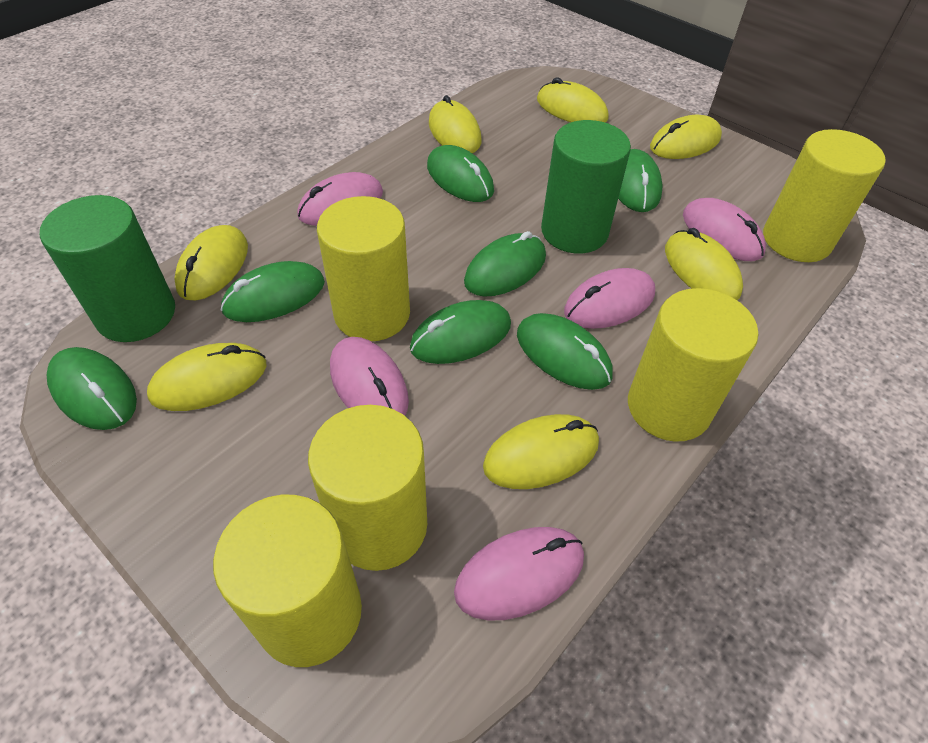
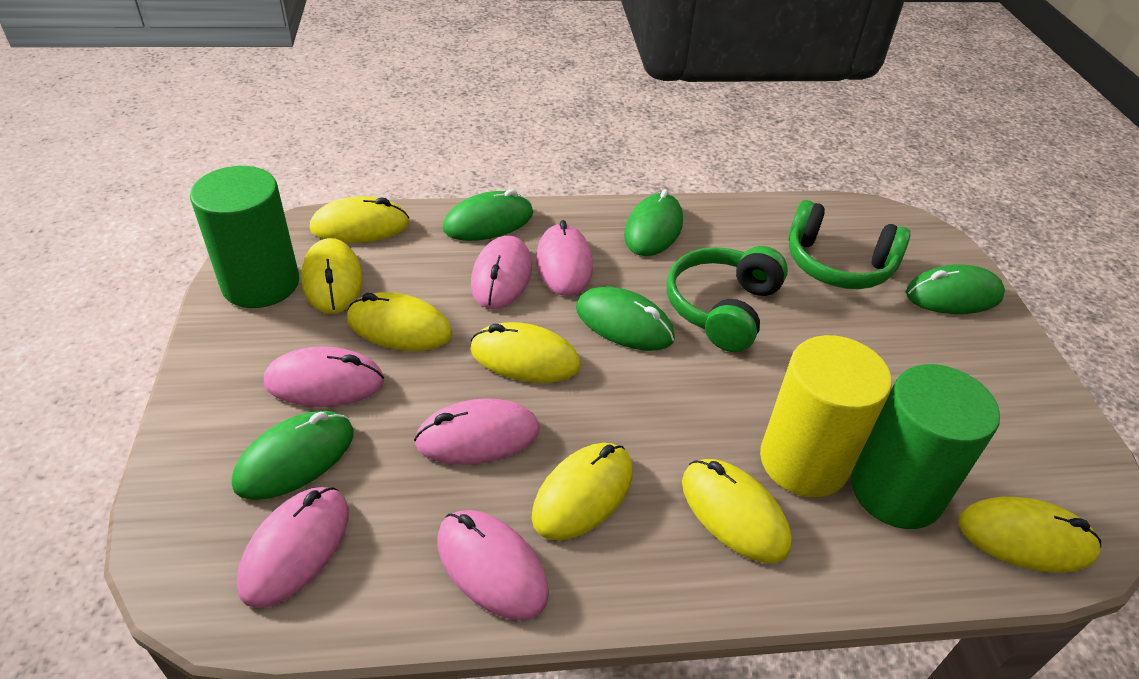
green headphones: 0 -> 2
green mouse: 7 -> 5
pink mouse: 5 -> 6
yellow cylinder: 5 -> 1

